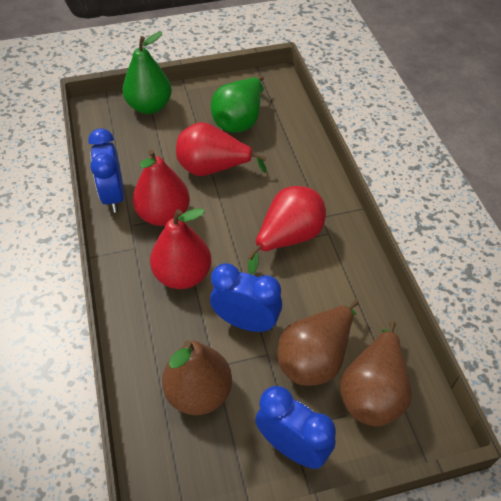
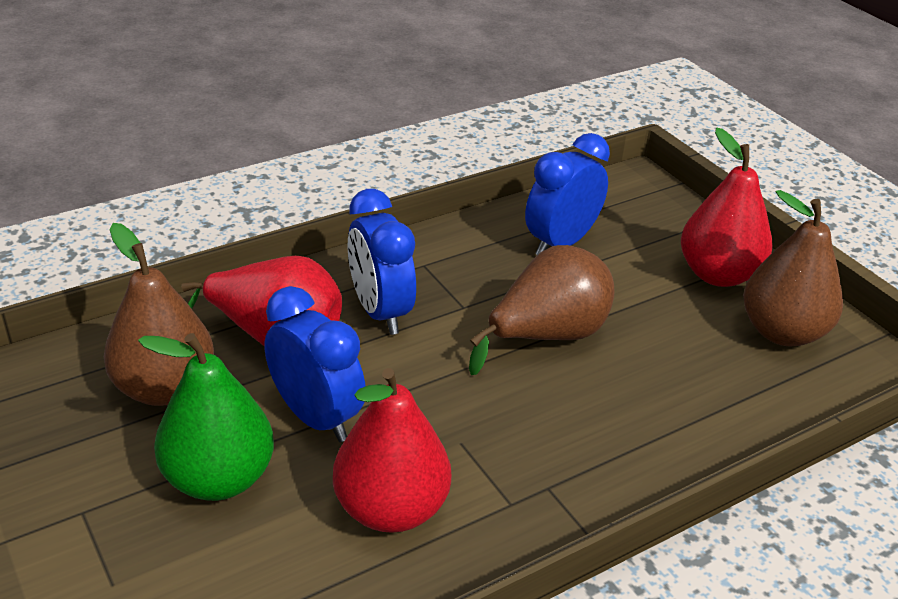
green pear: 2 -> 1
red pear: 4 -> 3

